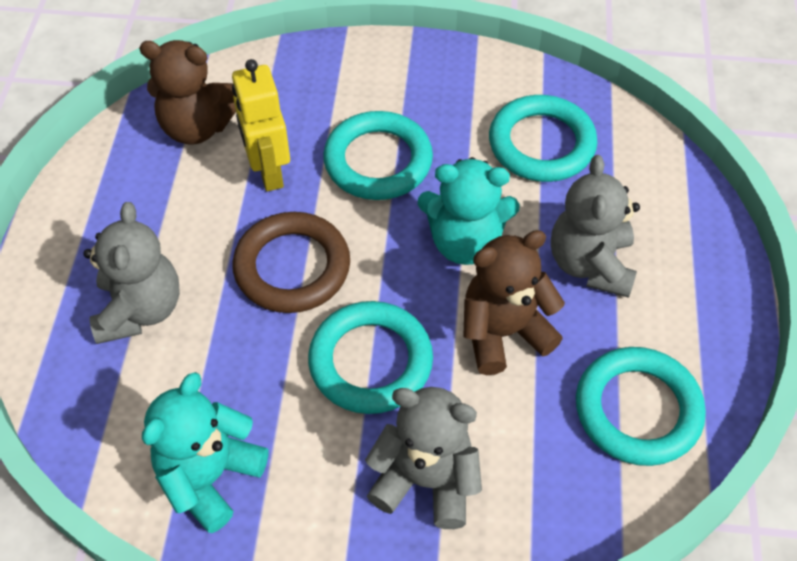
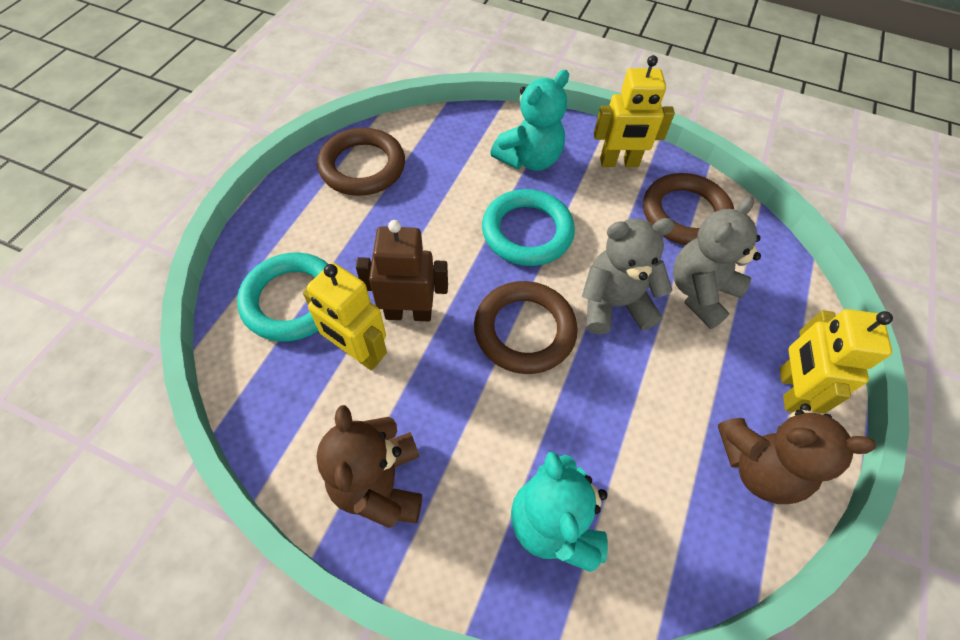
brown ring: 1 -> 3
brown robot: 0 -> 1
grey teddy bear: 3 -> 2
turquoise ring: 4 -> 2
yellow robot: 1 -> 3

